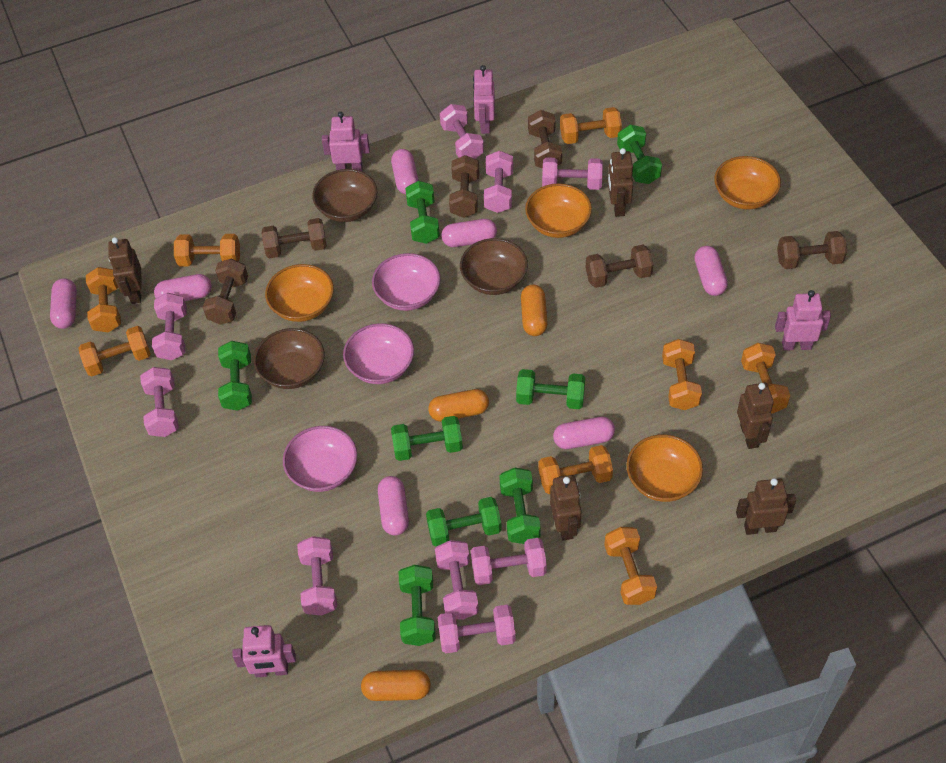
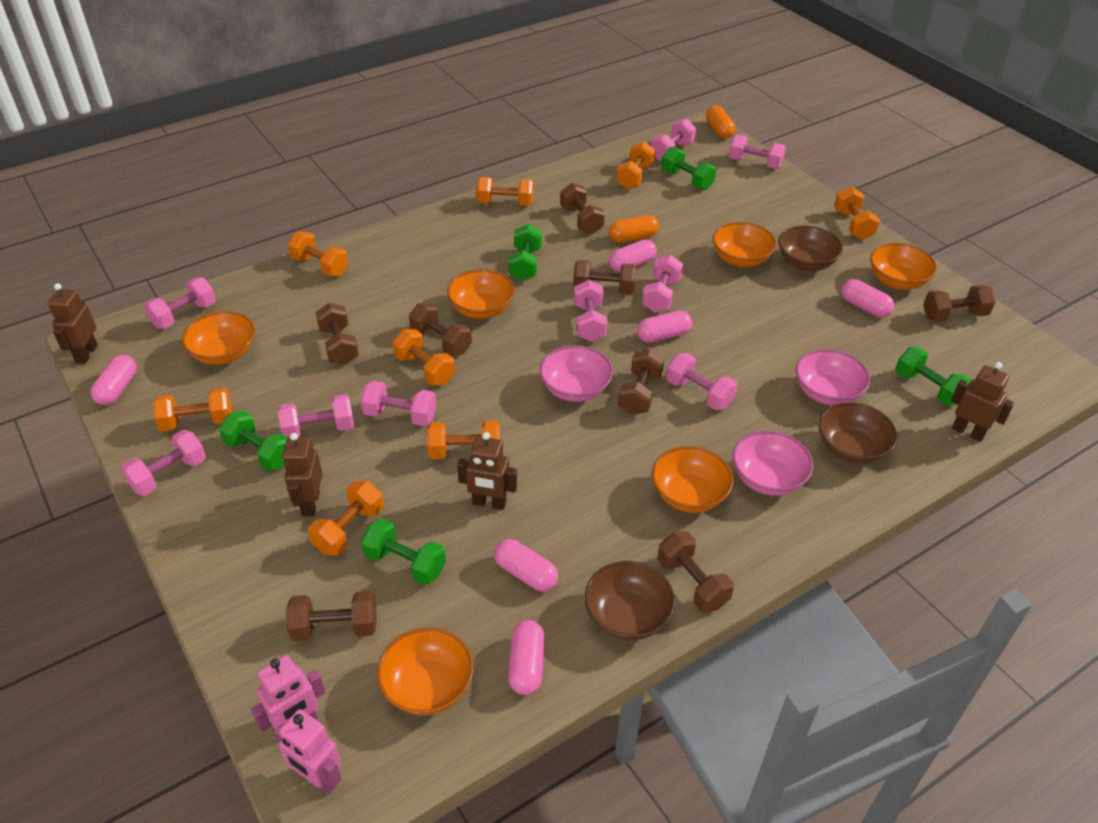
brown dumbbell: 6 -> 8
brown robot: 5 -> 4
green dumbbell: 8 -> 5
orange bowl: 4 -> 6
orange capsule: 3 -> 2
pink capsule: 7 -> 6
pink robot: 4 -> 2

